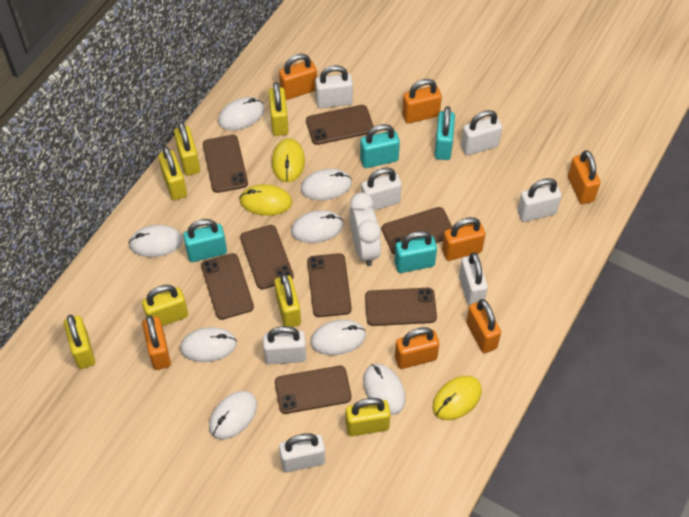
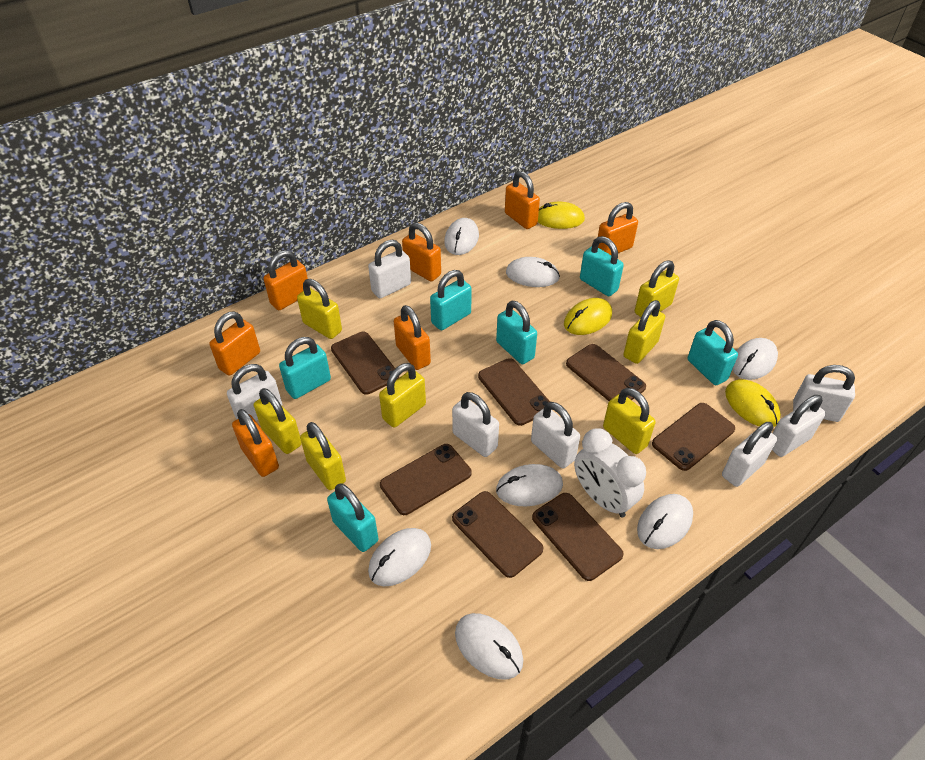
brown phone: 8 -> 7
turquoise padlock: 4 -> 6
white mouse: 8 -> 7

